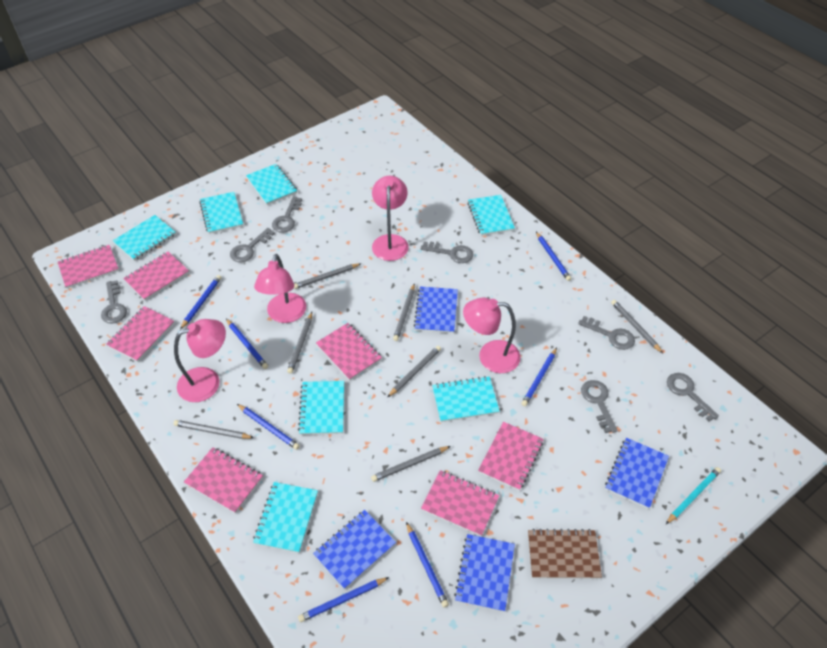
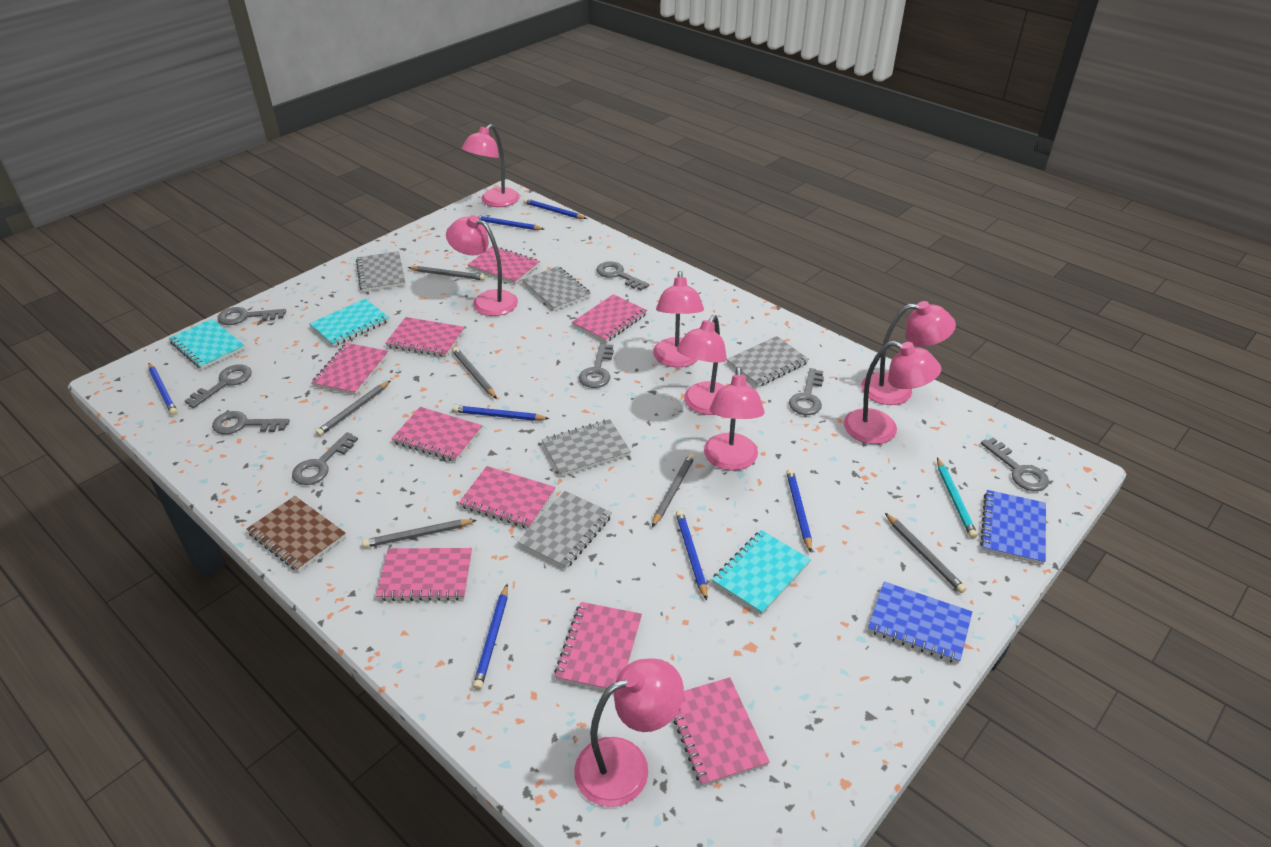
blue notebook: 4 -> 2
grey key: 7 -> 8
grey notebook: 0 -> 5
grey pencil: 7 -> 6
pink lamp: 4 -> 8
pink notebook: 7 -> 9
turquoise notebook: 7 -> 3

